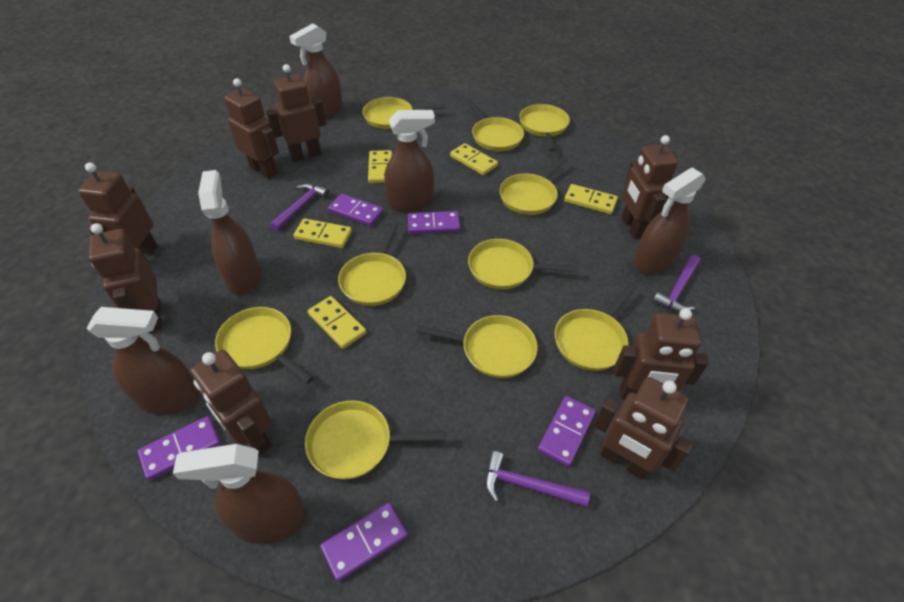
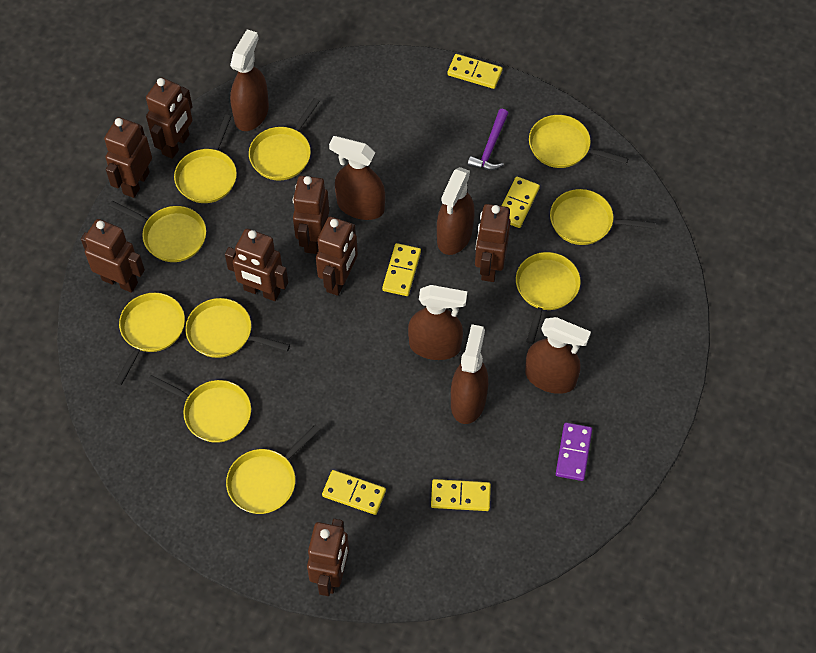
purple domino: 5 -> 1
purple hammer: 3 -> 1

